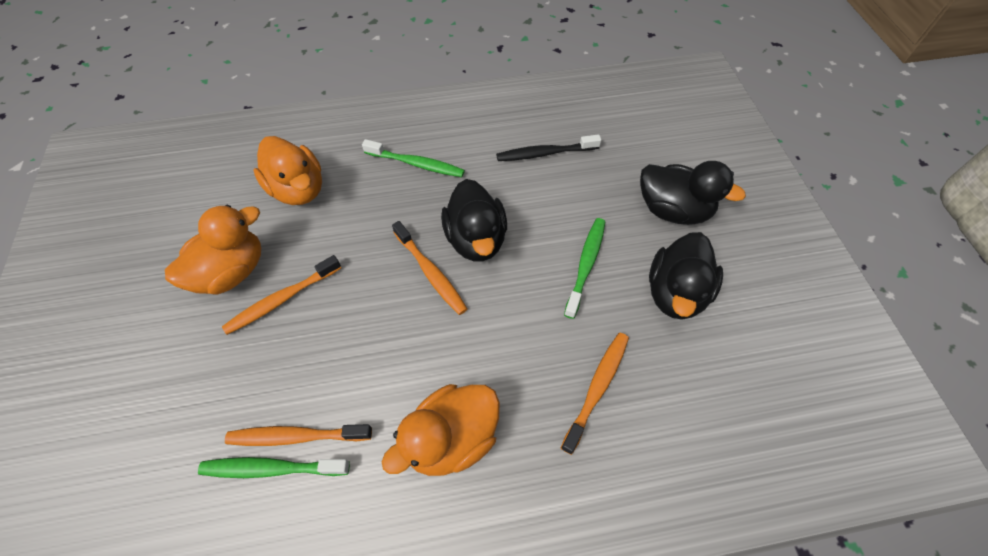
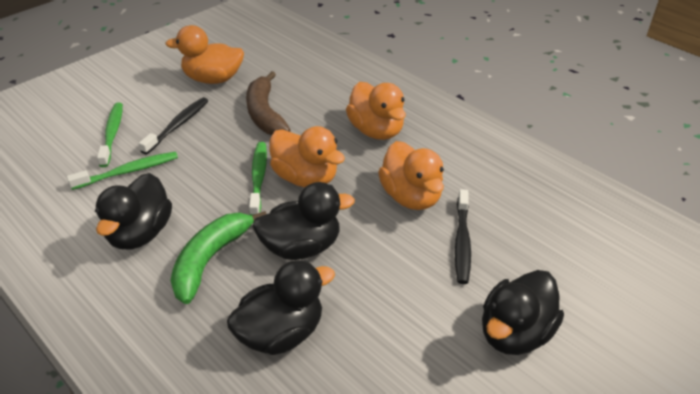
black duck: 3 -> 4
black toothbrush: 1 -> 2
brown banana: 0 -> 1
green banana: 0 -> 1
orange duck: 3 -> 4
orange toothbrush: 4 -> 0

